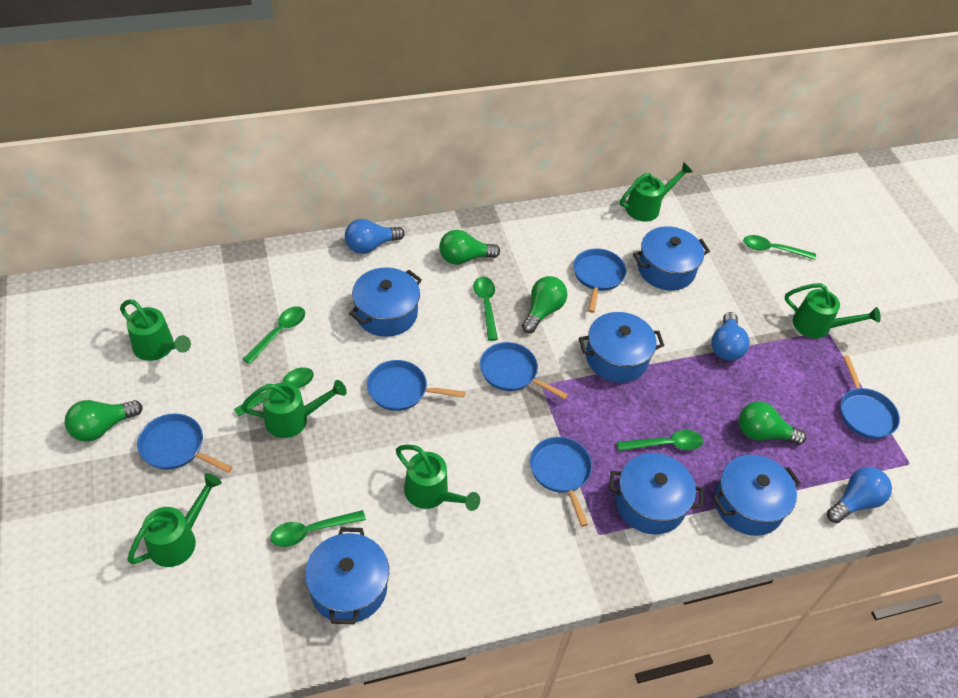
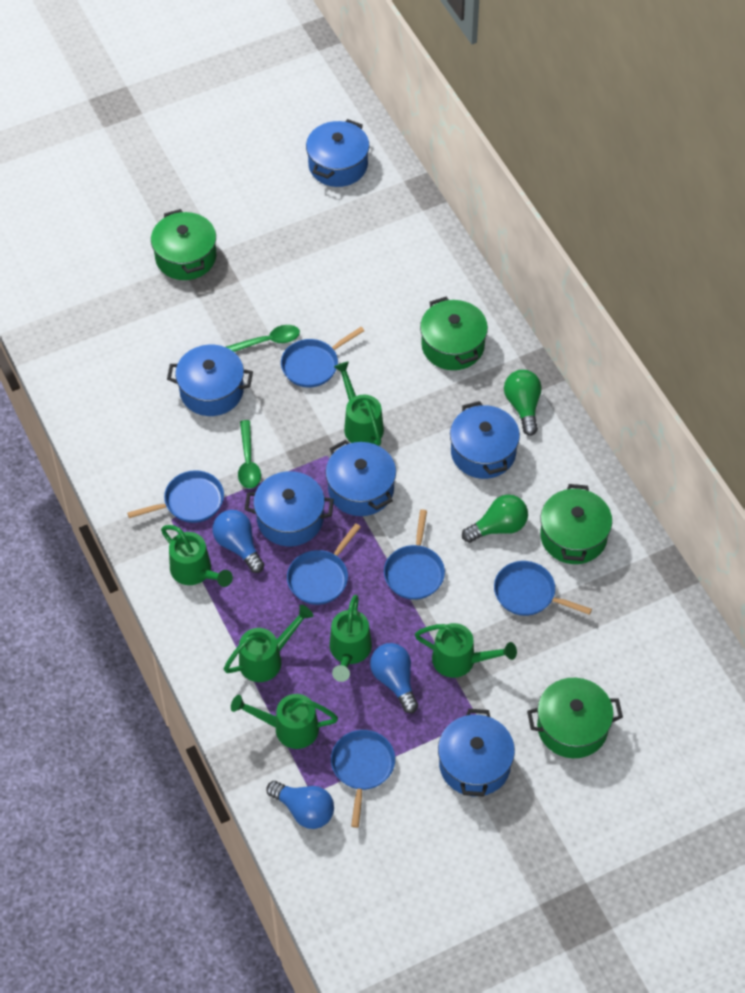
green light bulb: 4 -> 2
green pot: 0 -> 4
green spoon: 6 -> 2

